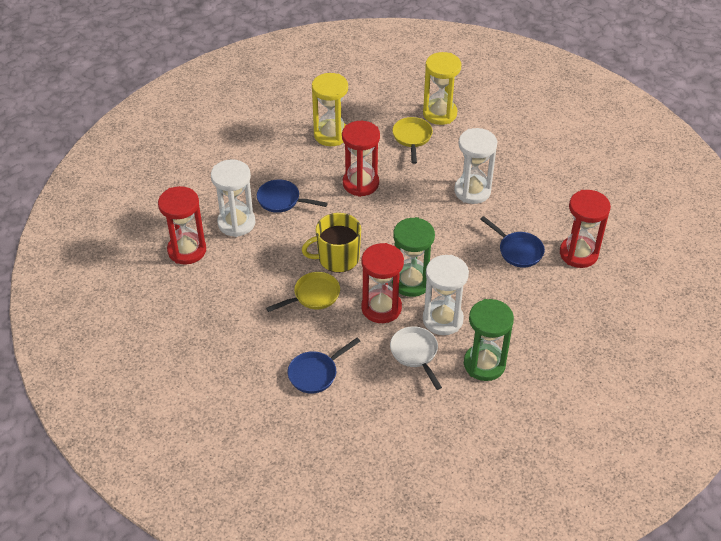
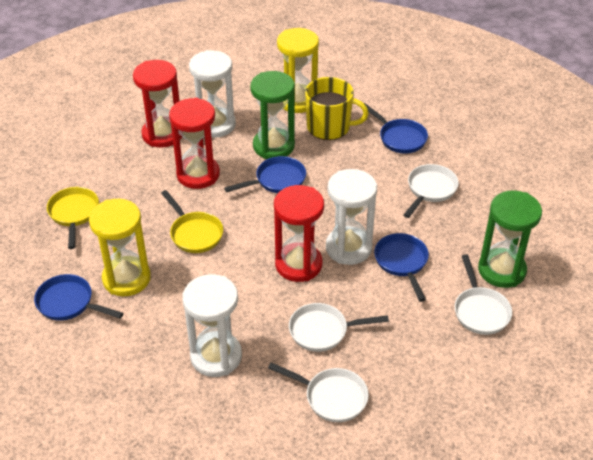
blue pan: 3 -> 4
red hourglass: 4 -> 3
white pan: 1 -> 4

